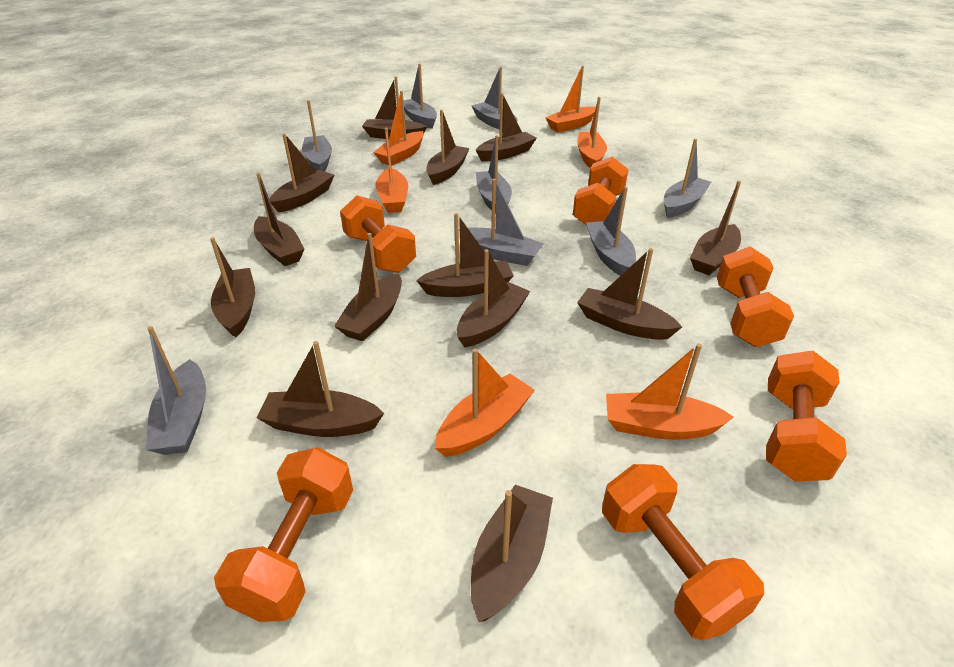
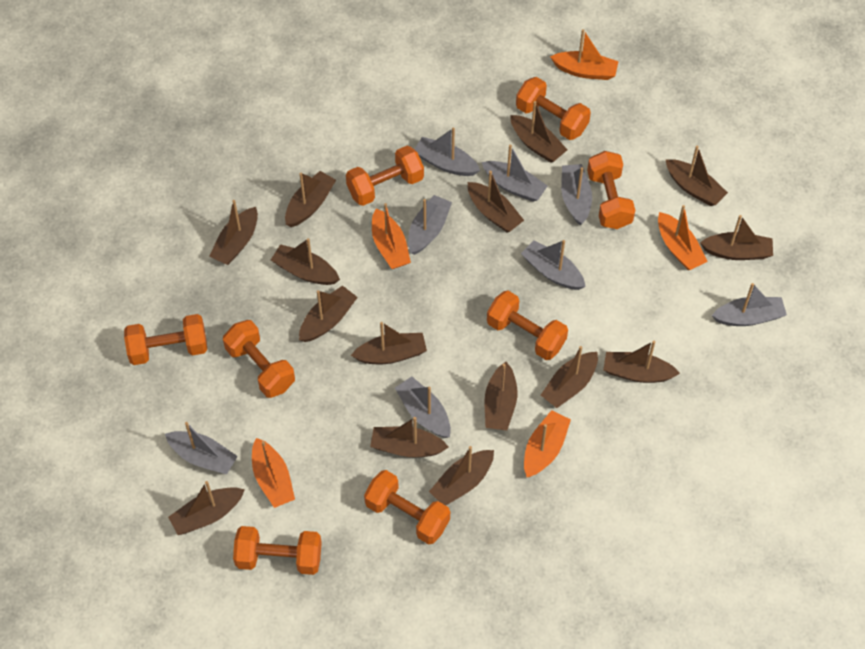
brown boat: 13 -> 15
orange boat: 6 -> 5
orange dumbbell: 6 -> 8

